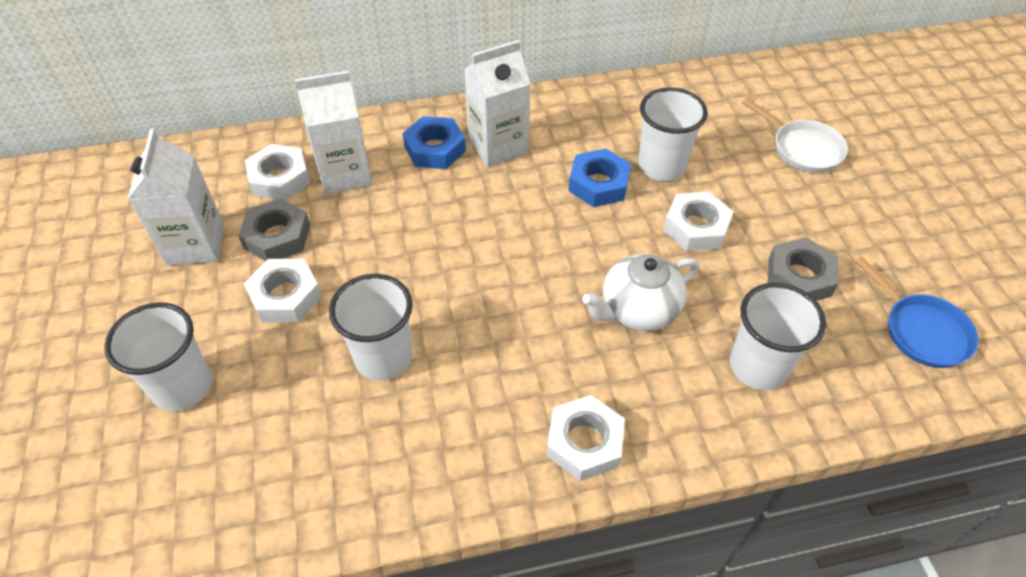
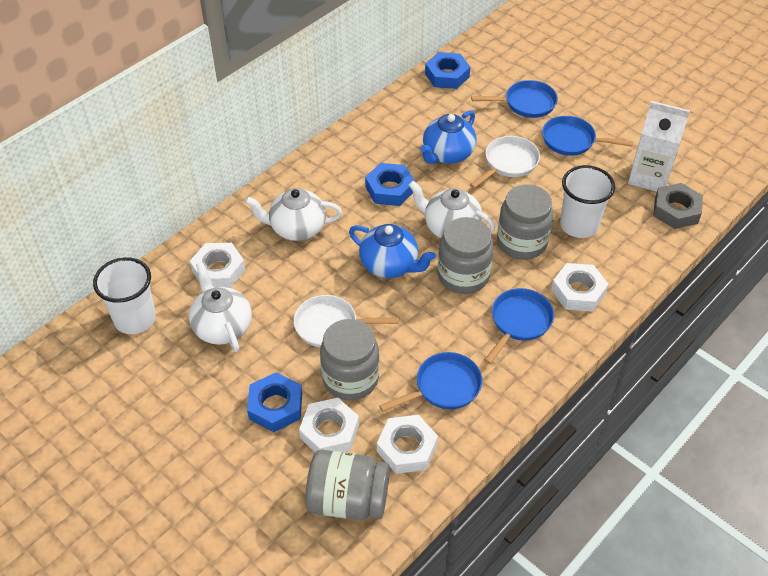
blue nut: 2 -> 3
blue pan: 1 -> 4
blue teapot: 0 -> 2
grey jar: 0 -> 4
grey nut: 2 -> 1
white carton: 3 -> 1
white cup: 4 -> 2
white pan: 1 -> 2
white teapot: 1 -> 3

